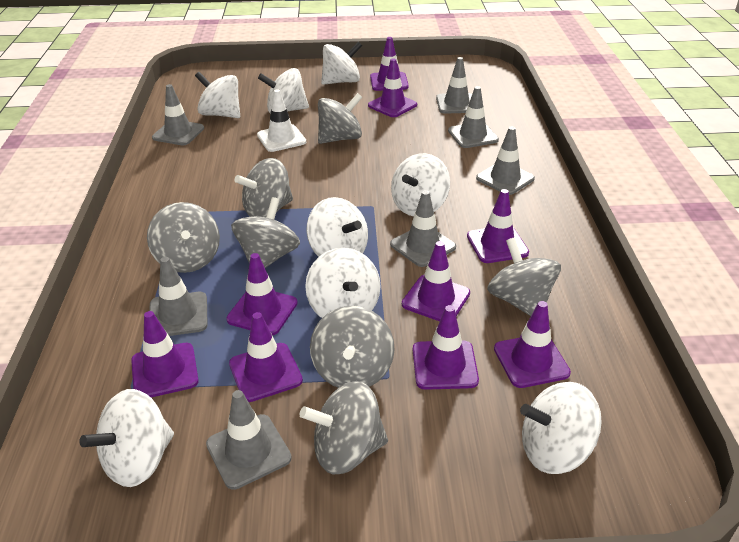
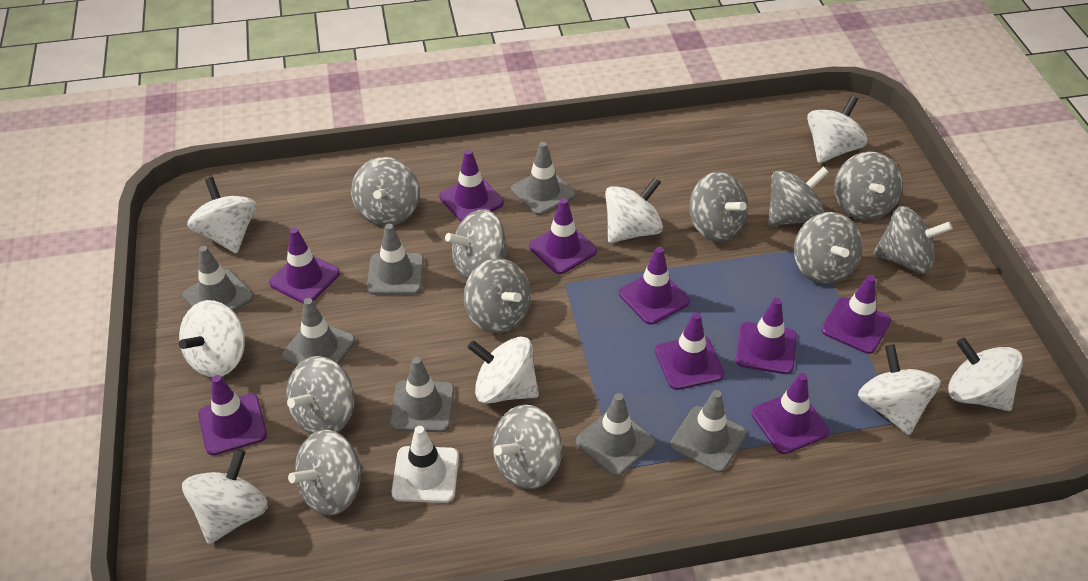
grey spinning top: 7 -> 11

